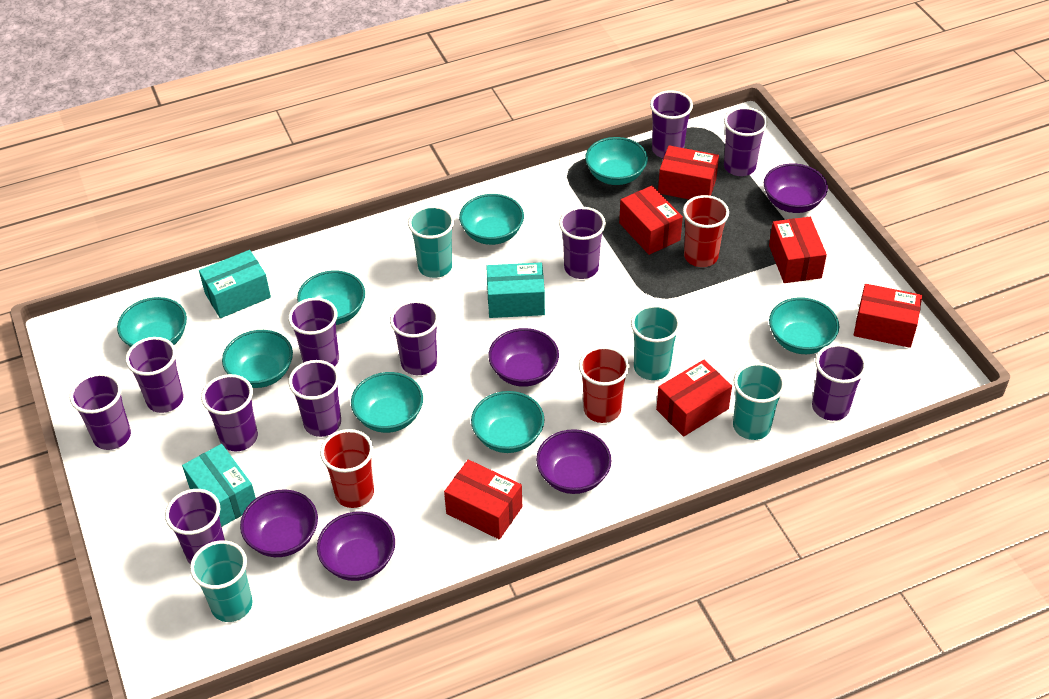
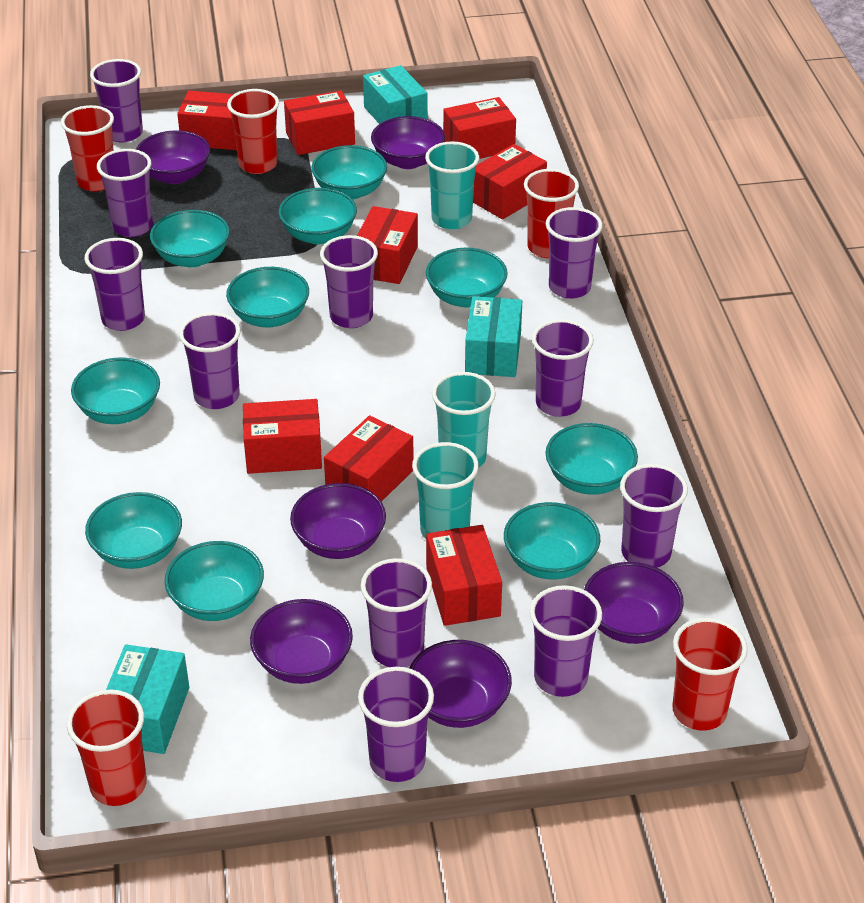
purple bowl: 5 -> 6
red box: 6 -> 8
red cup: 3 -> 5
turquoise bowl: 8 -> 10
turquoise cup: 4 -> 3

